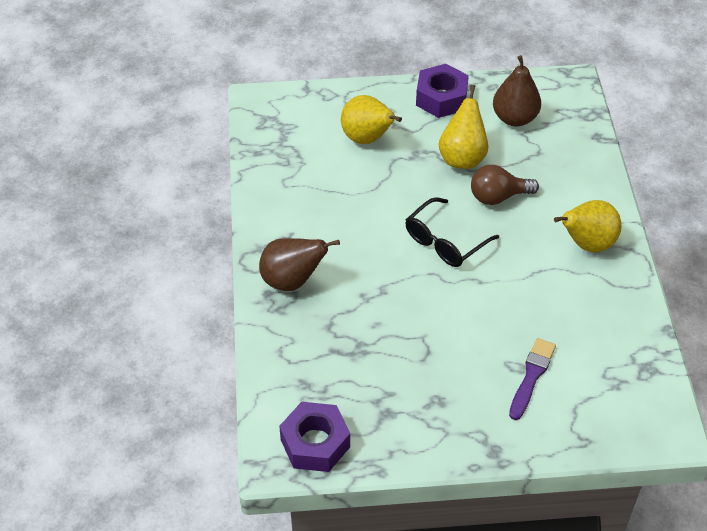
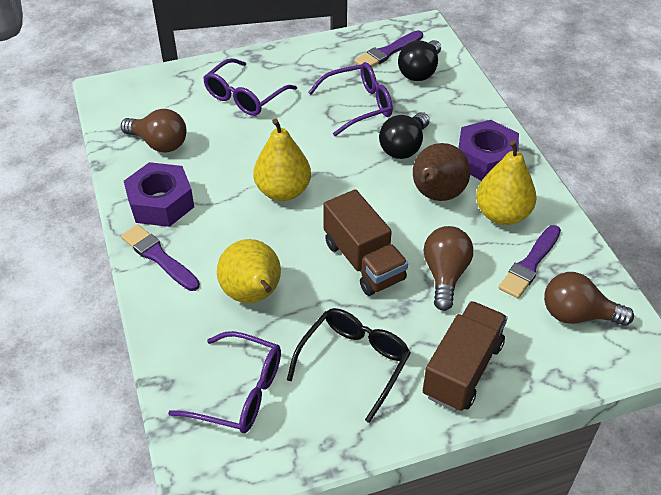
black light bulb: 0 -> 2
brown light bulb: 1 -> 3
brown pear: 2 -> 1
brown truck: 0 -> 2
purple brush: 1 -> 3
purple glasses: 0 -> 3

